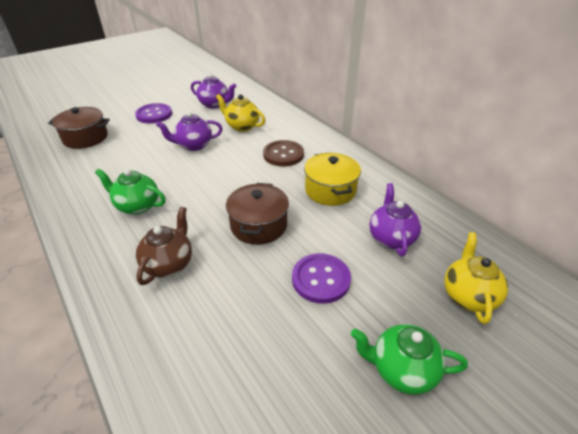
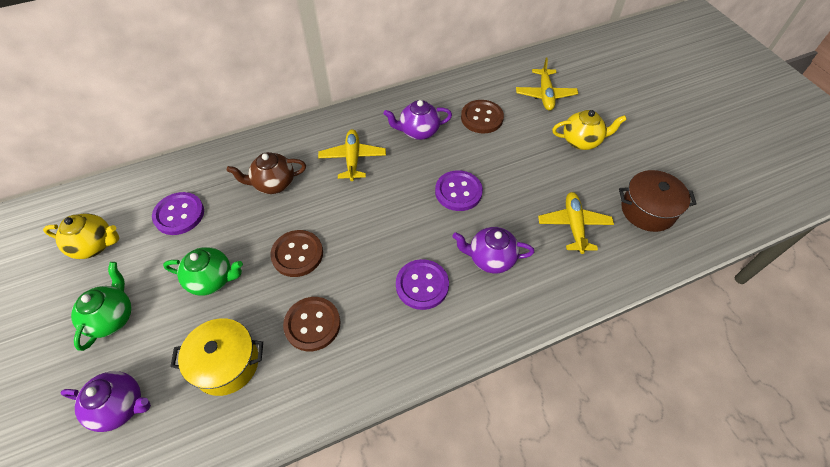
brown button: 1 -> 3
brown pot: 2 -> 1
purple button: 2 -> 3
yellow plane: 0 -> 3

